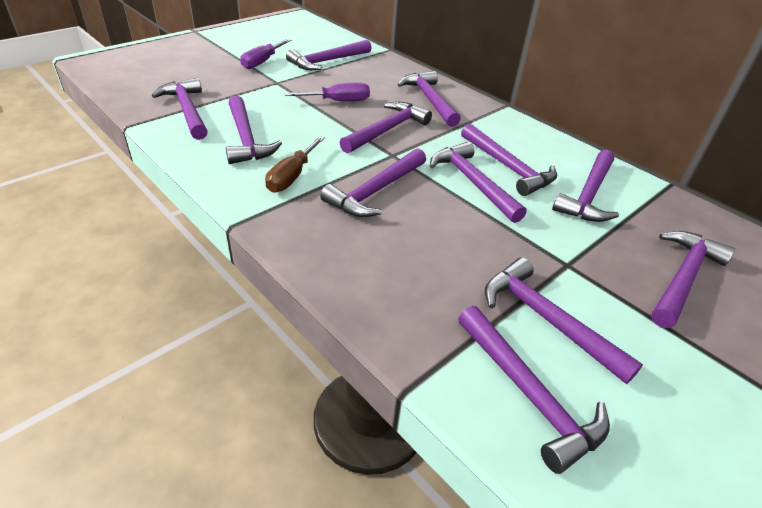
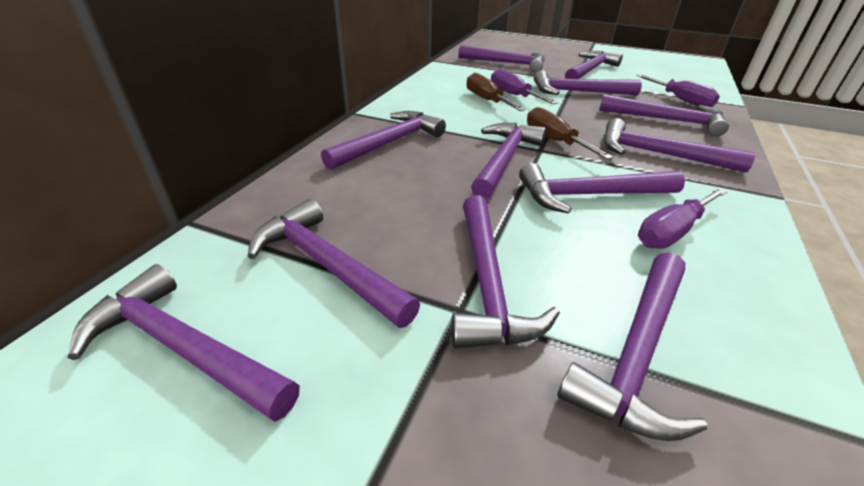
brown screwdriver: 1 -> 2
purple screwdriver: 2 -> 3

